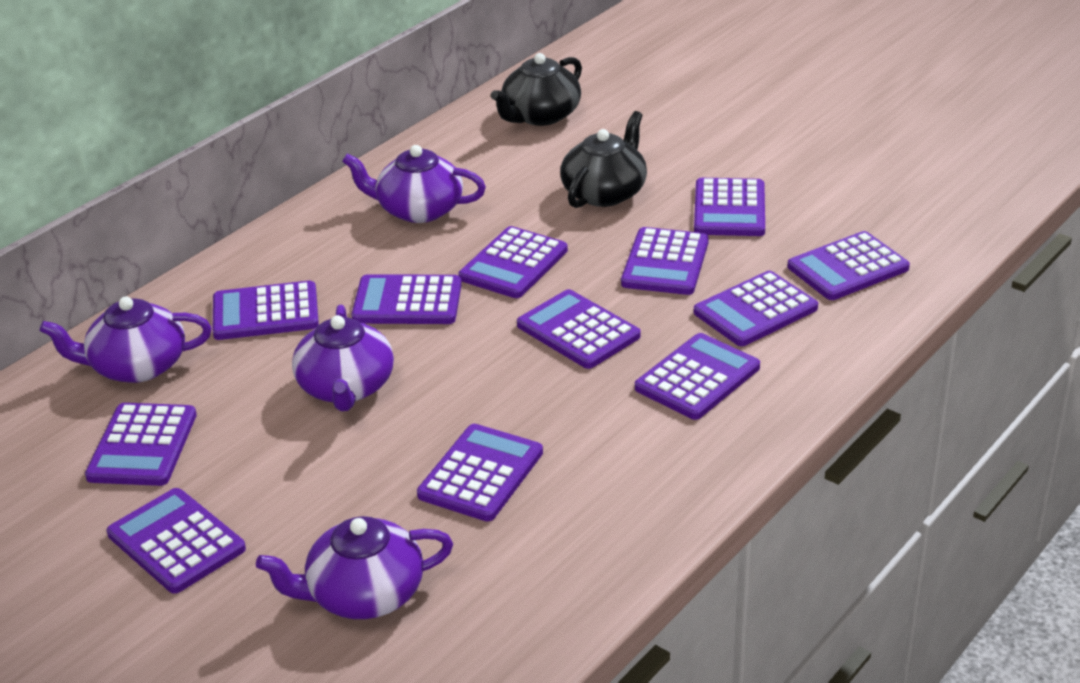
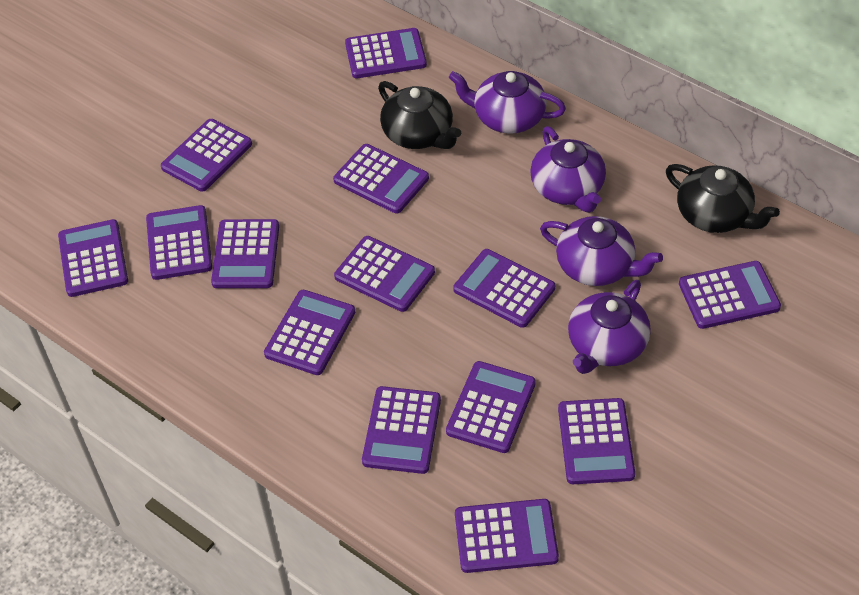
purple calculator: 12 -> 14

